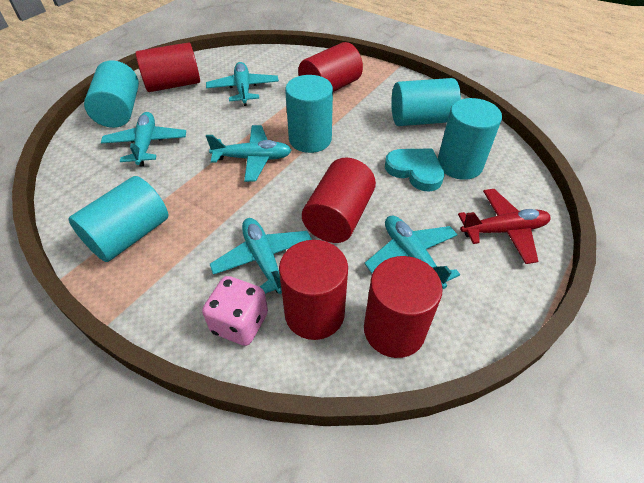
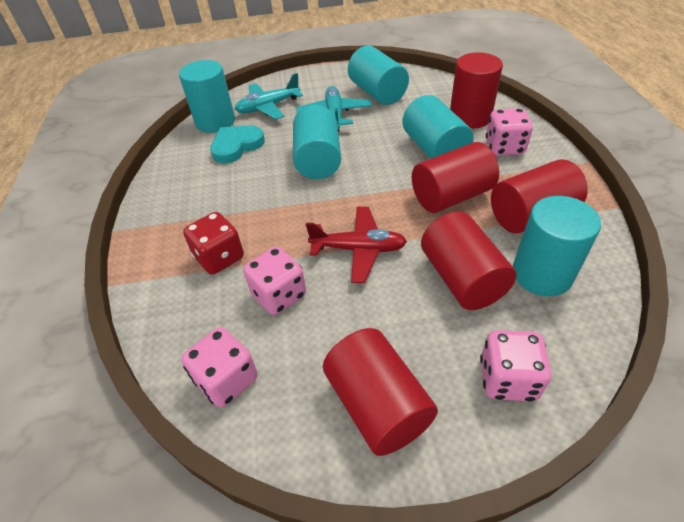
pink dice: 1 -> 4
red dice: 0 -> 1
turquoise plane: 5 -> 2

